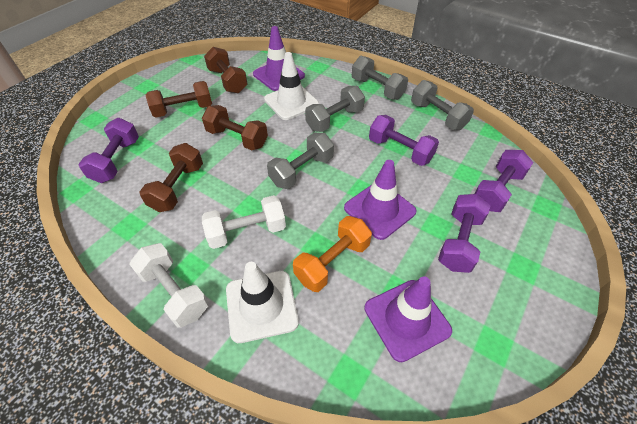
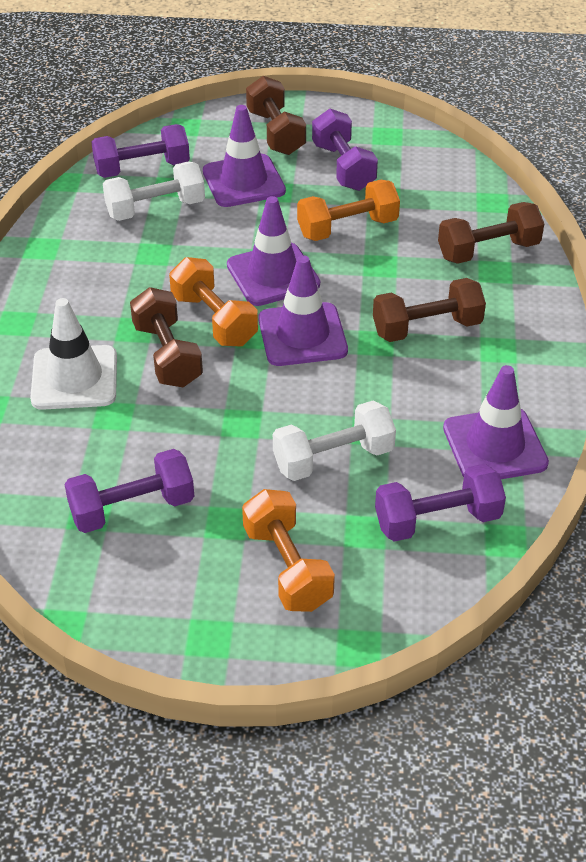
grey dumbbell: 4 -> 0
orange dumbbell: 1 -> 3
purple traffic cone: 3 -> 4
white traffic cone: 2 -> 1

